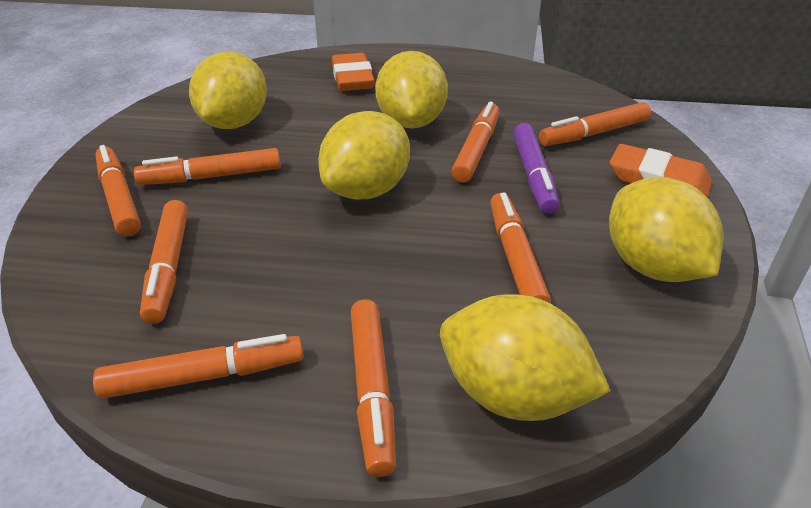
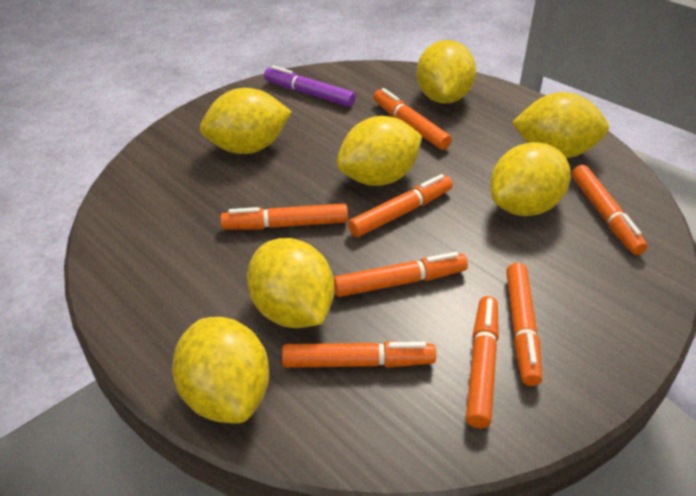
orange eraser: 2 -> 0
yellow lemon: 5 -> 7

